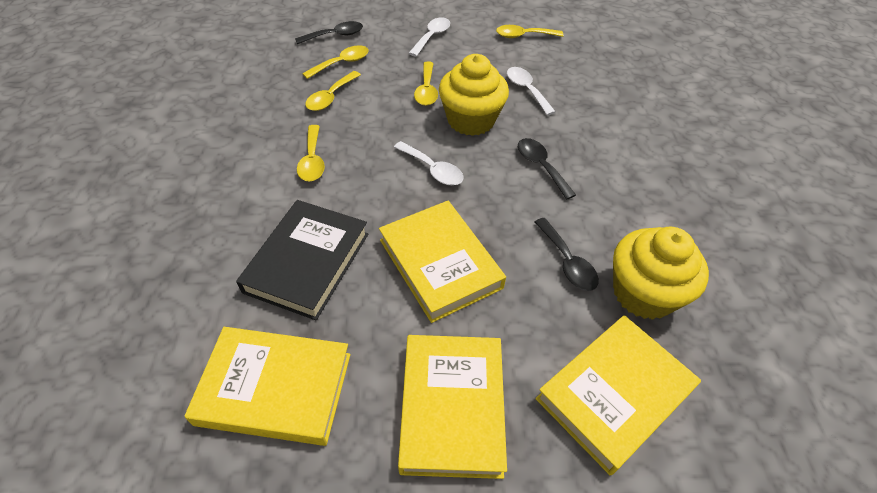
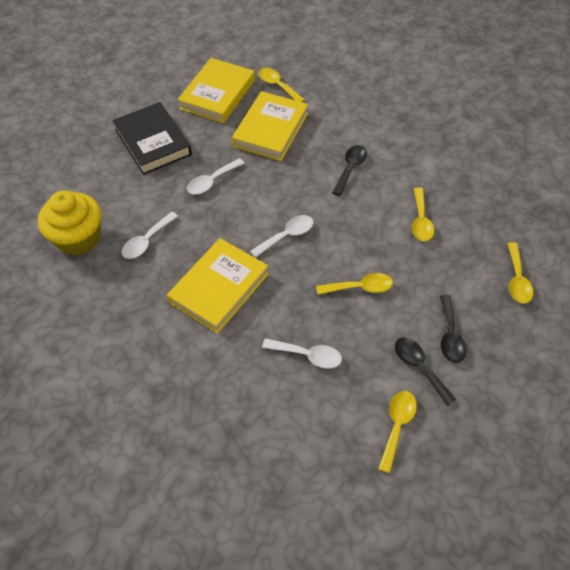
white spoon: 3 -> 4
yellow book: 4 -> 3
yellow cupcake: 2 -> 1

